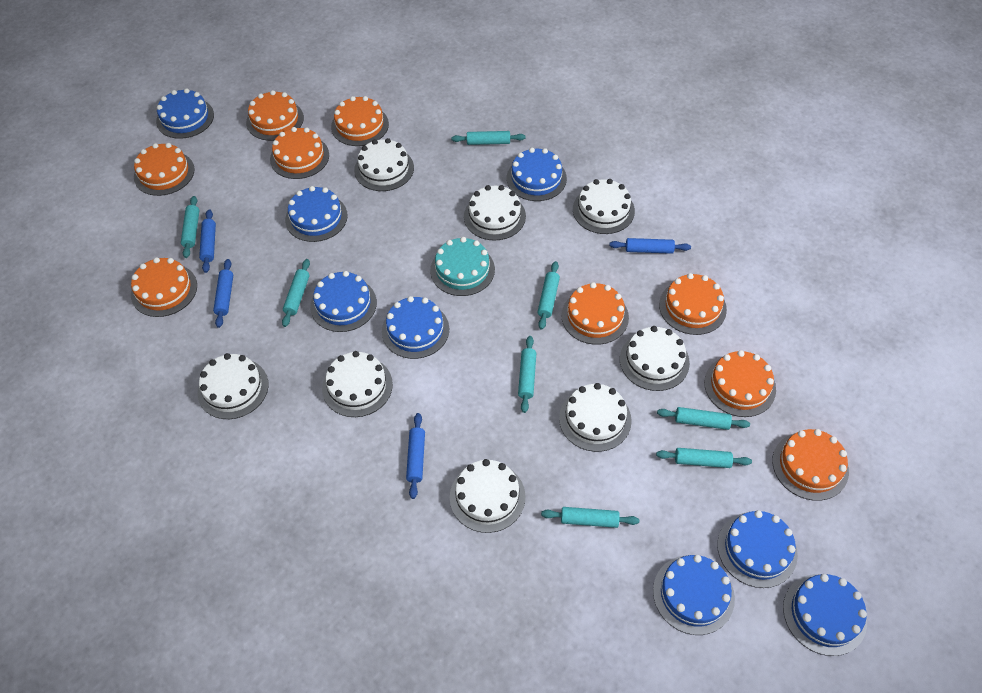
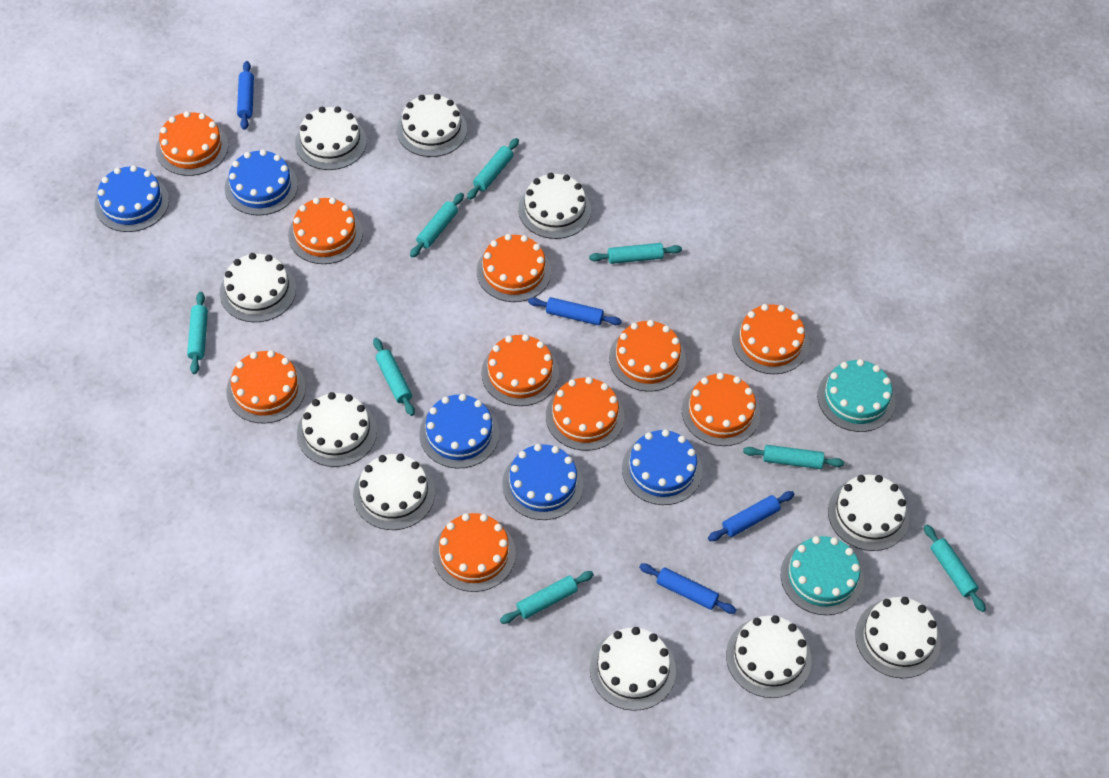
blue cake: 8 -> 5
orange cake: 9 -> 10
turquoise cake: 1 -> 2
white cake: 8 -> 10

